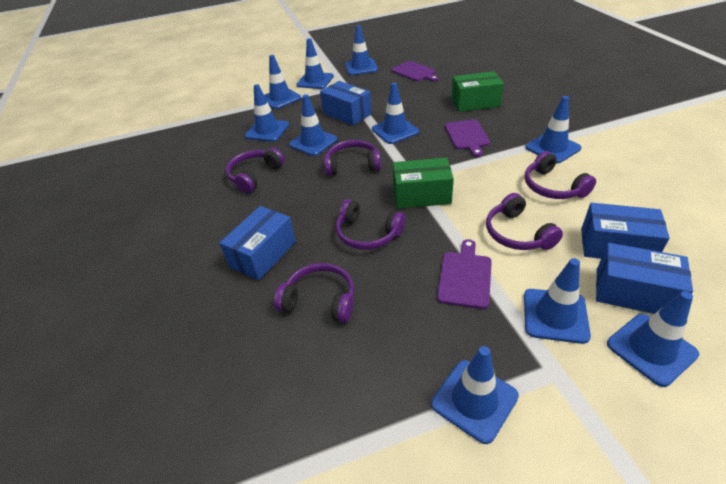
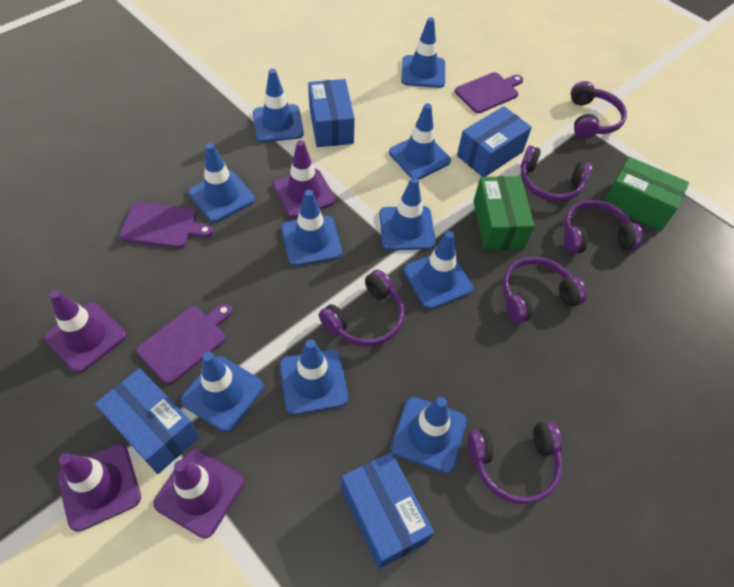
purple traffic cone: 0 -> 4

